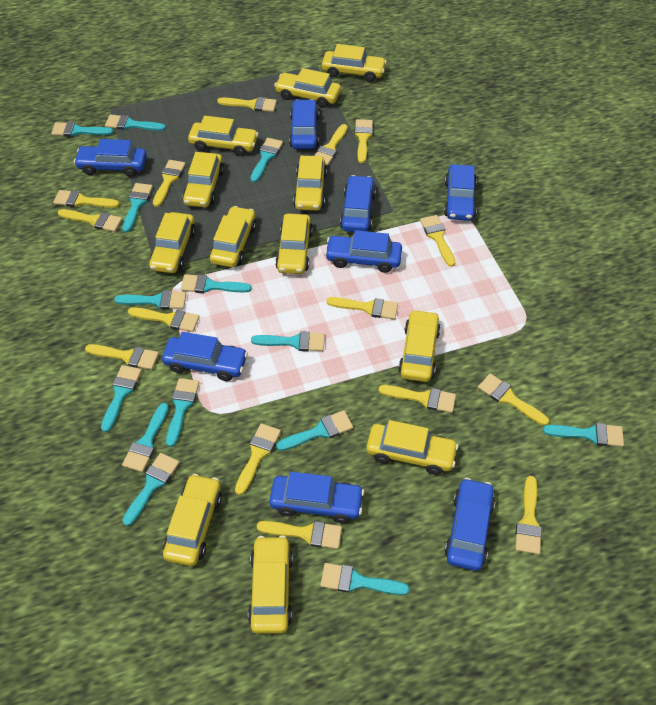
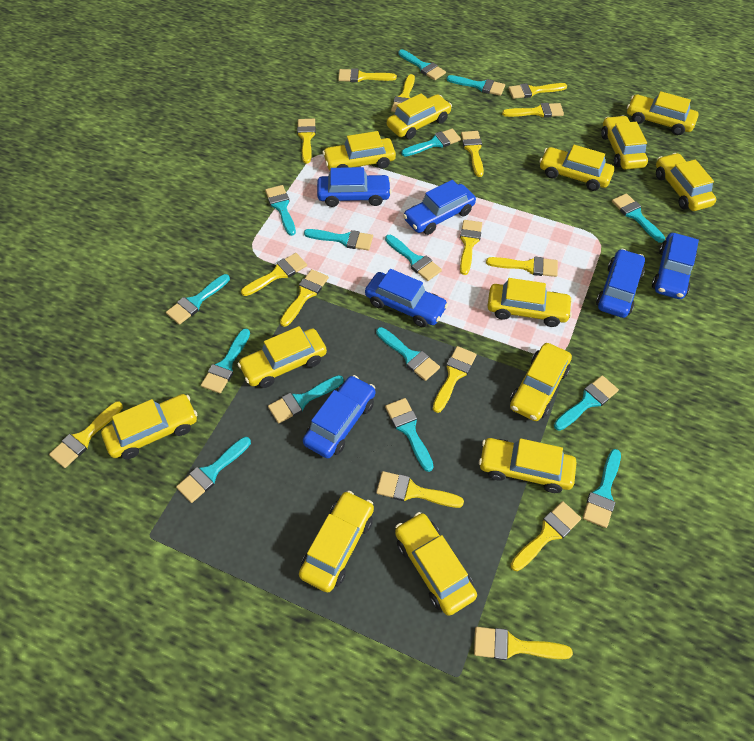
blue car: 8 -> 6
turquoise brush: 14 -> 15
yellow car: 12 -> 13

